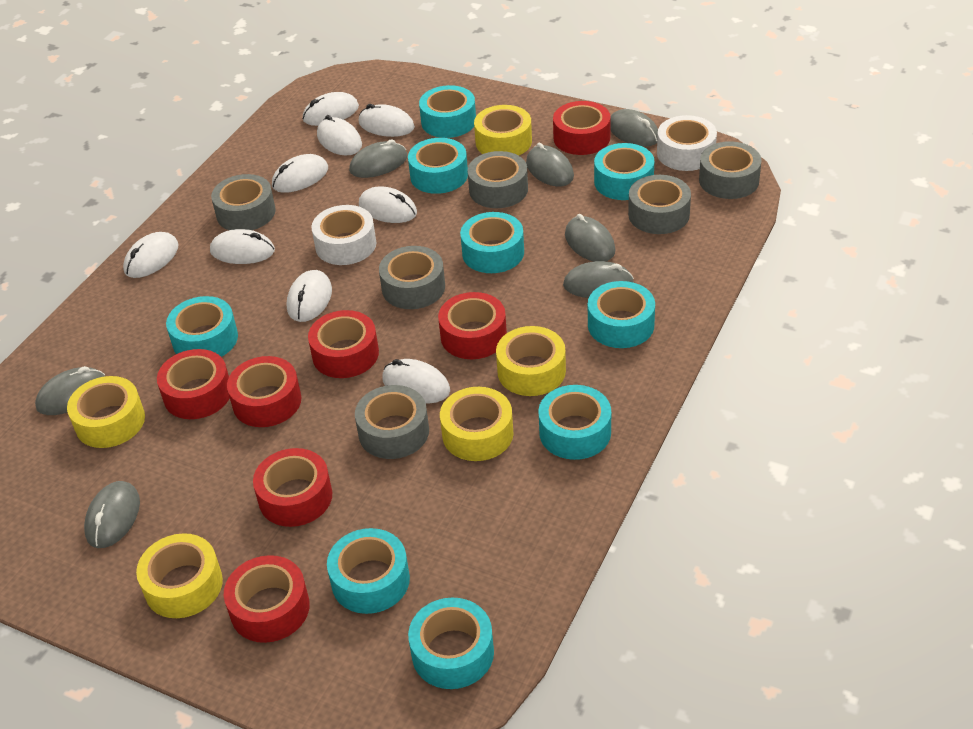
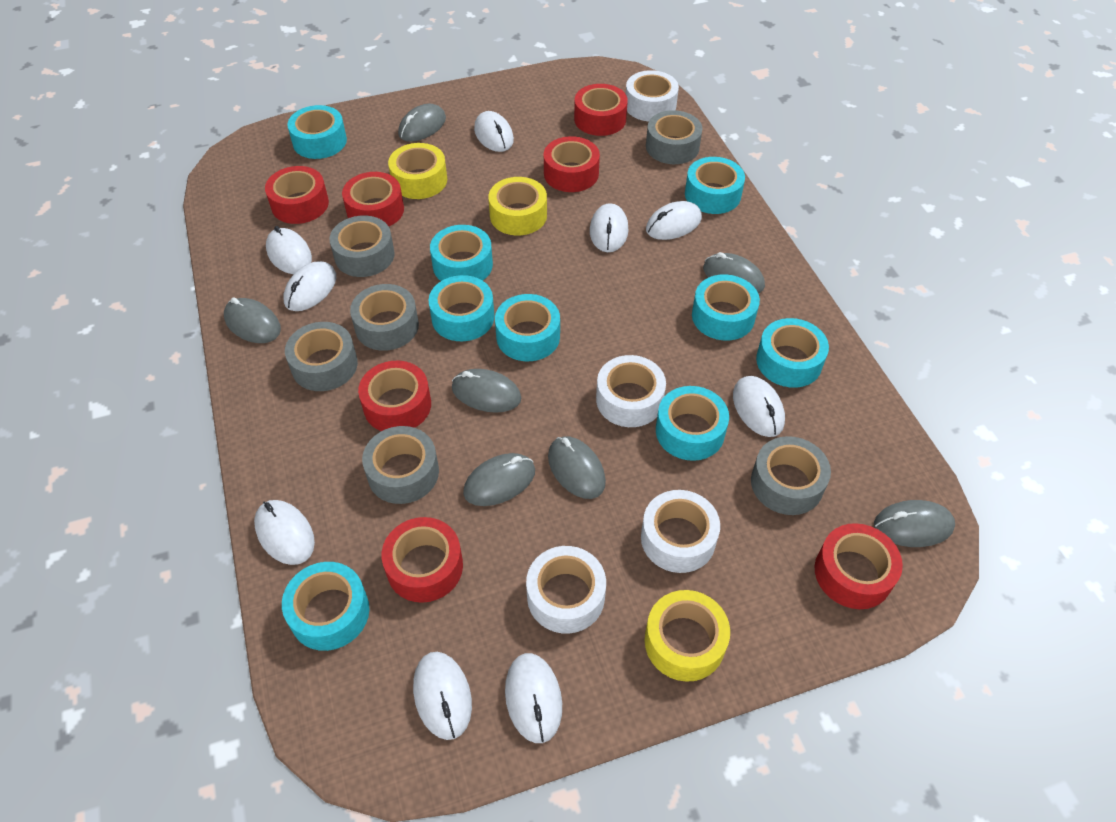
white tape: 2 -> 4
yellow tape: 5 -> 3

